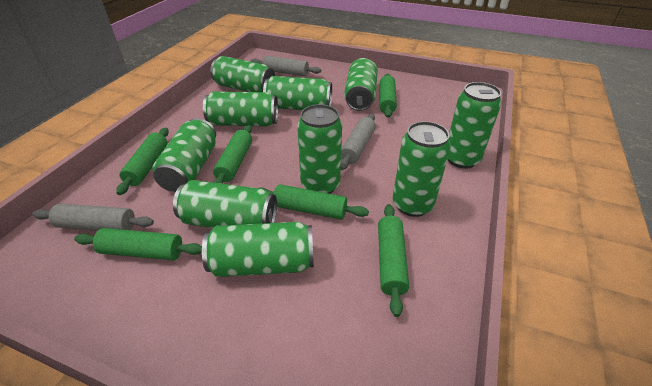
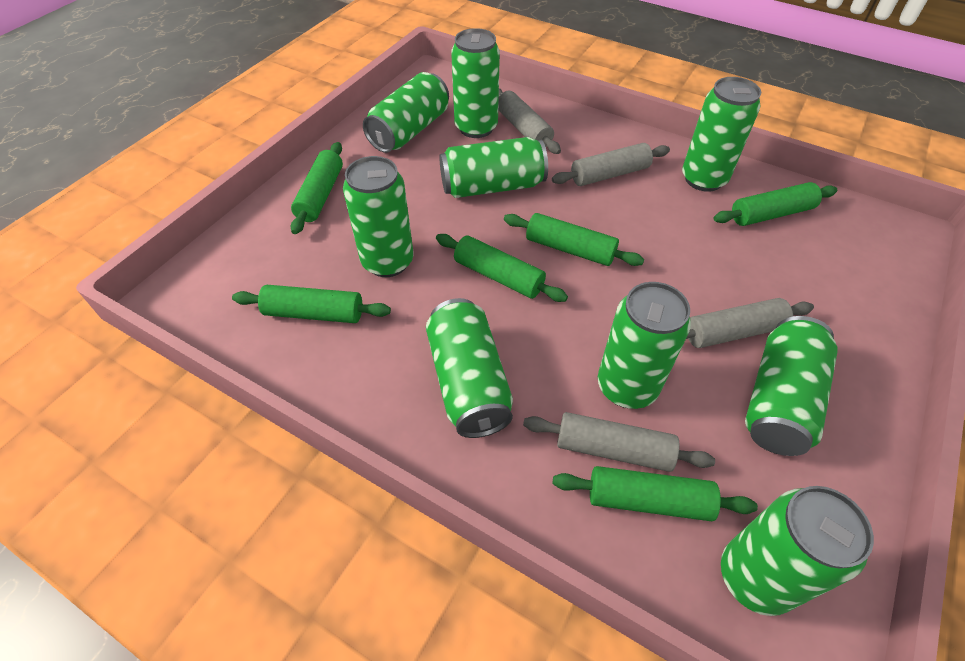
green can: 10 -> 9
grey rolling pin: 3 -> 4

